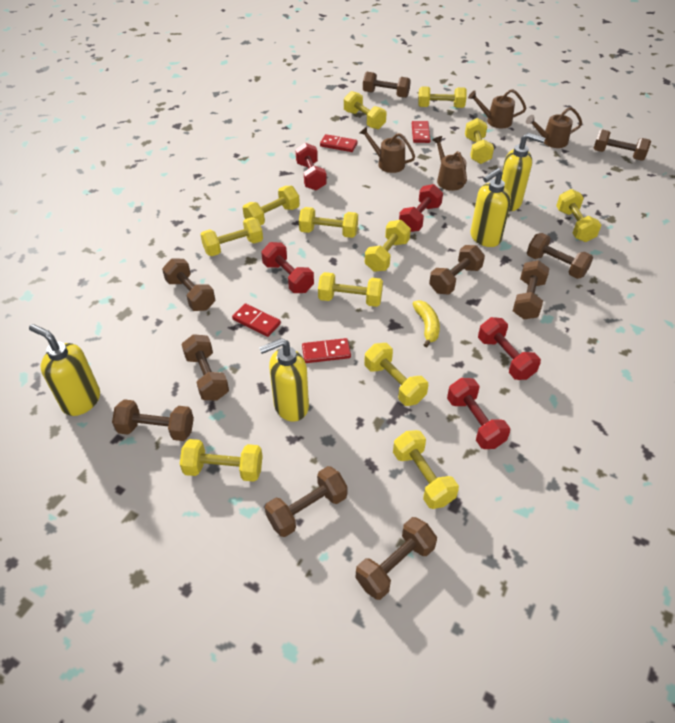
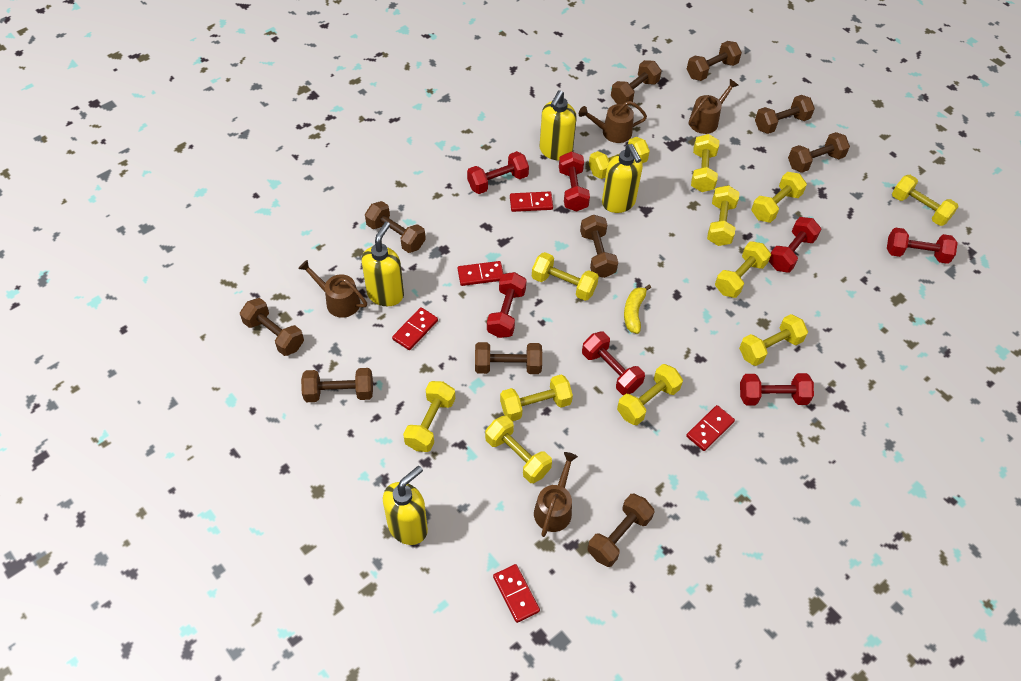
red domino: 4 -> 5
red dumbbell: 5 -> 7

